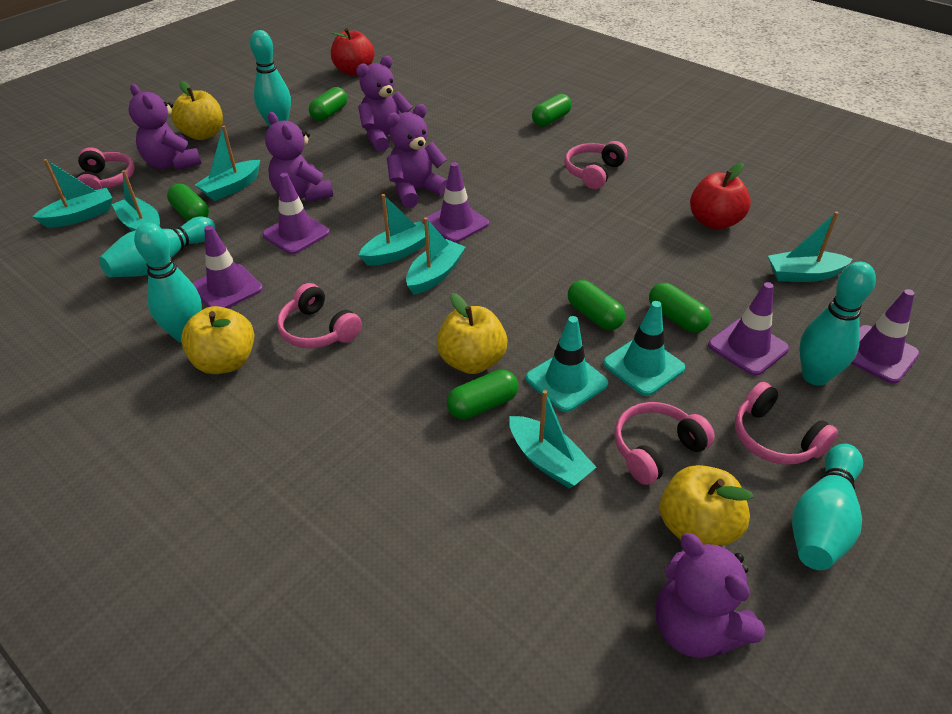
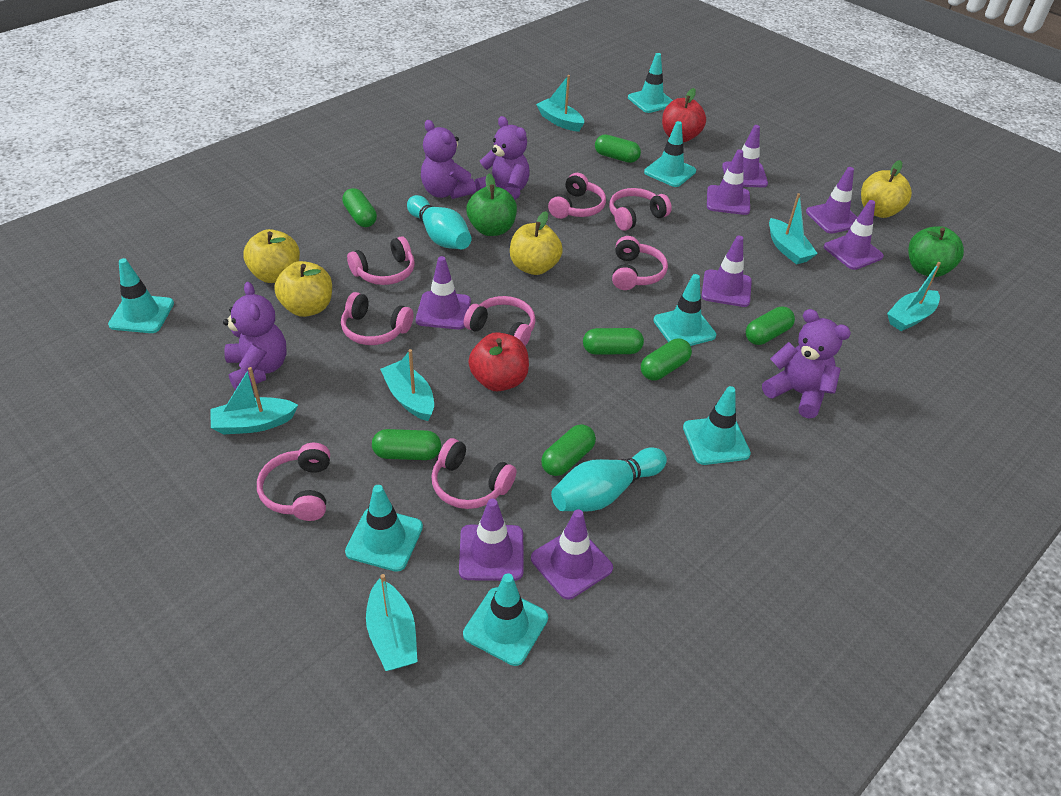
green apple: 0 -> 2
green capsule: 6 -> 7
pink headphones: 5 -> 8
purple teddy bear: 5 -> 4
purple traffic cone: 5 -> 8
turquoise boat: 7 -> 6
turquoise bowling pin: 5 -> 2
turquoise traffic cone: 2 -> 7

